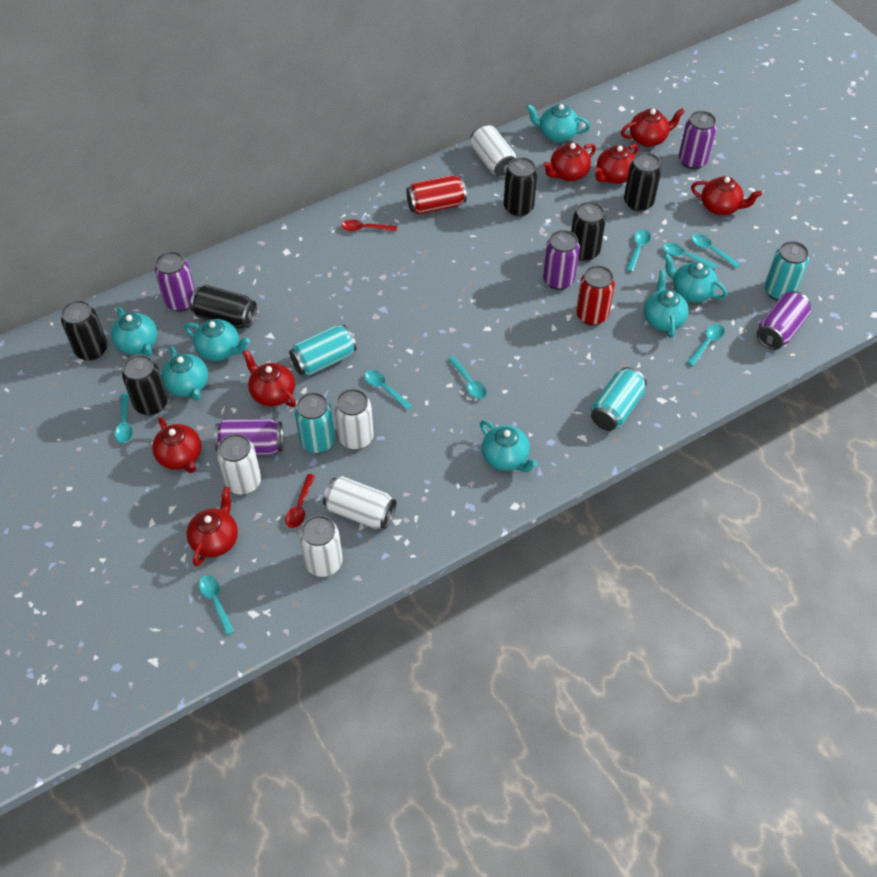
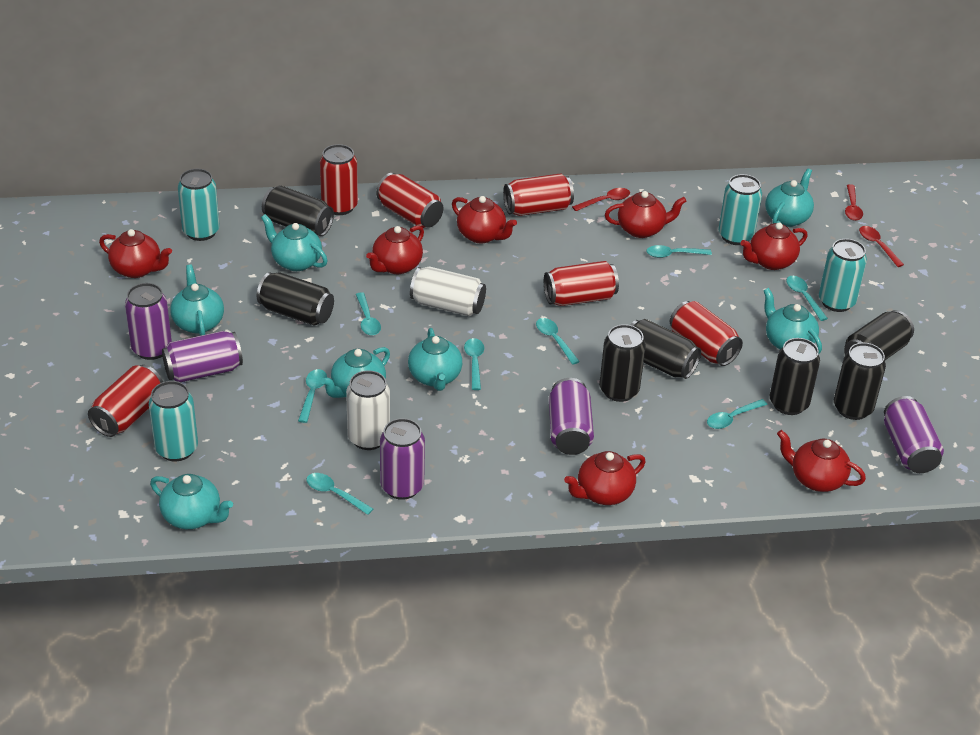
black can: 6 -> 7
red can: 2 -> 6
red spoon: 2 -> 3
white can: 5 -> 2

